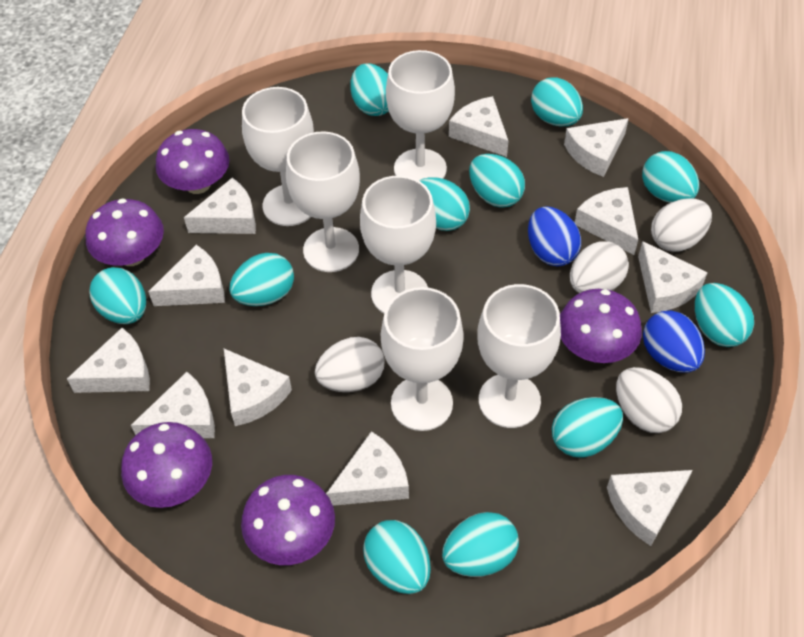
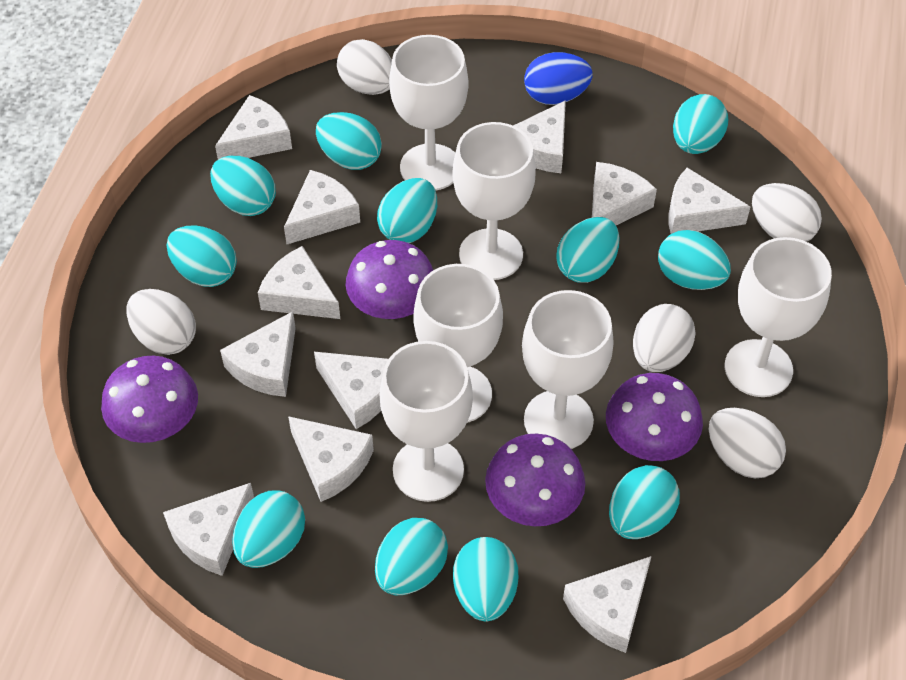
blue egg: 2 -> 1
purple mushroom: 5 -> 4
white egg: 4 -> 5

